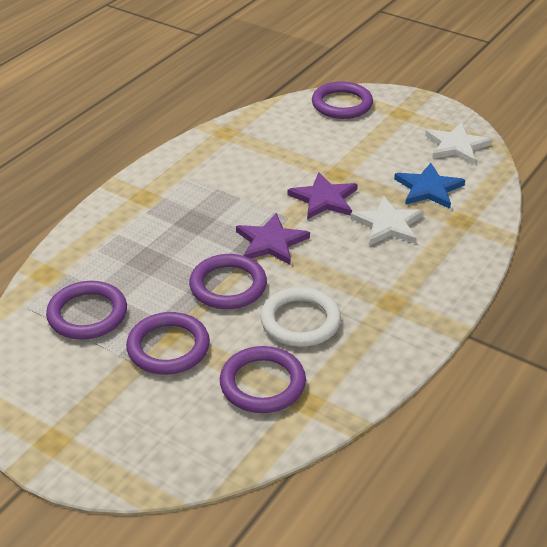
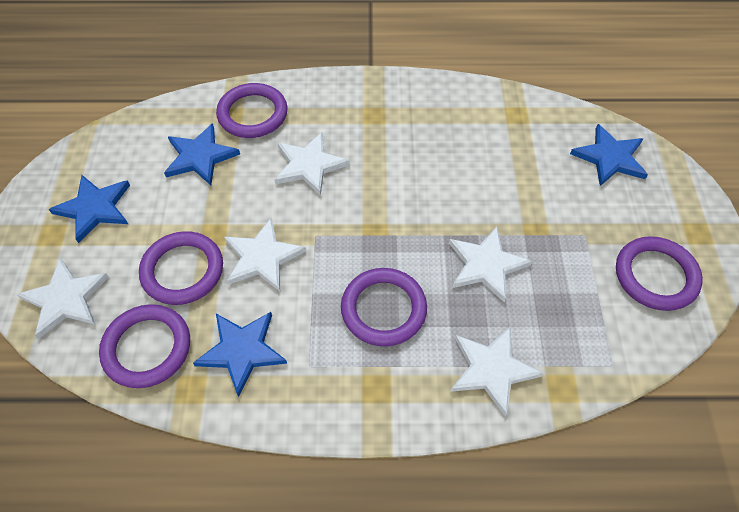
blue star: 1 -> 4
purple star: 2 -> 0
white ring: 1 -> 0
white star: 2 -> 5

